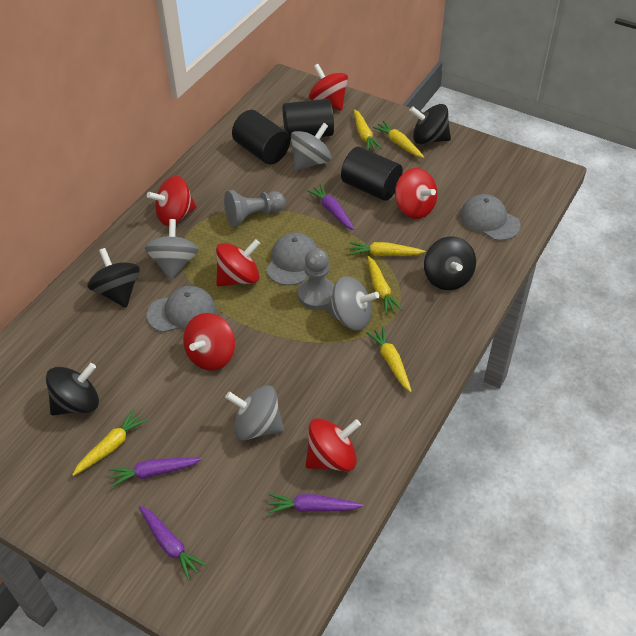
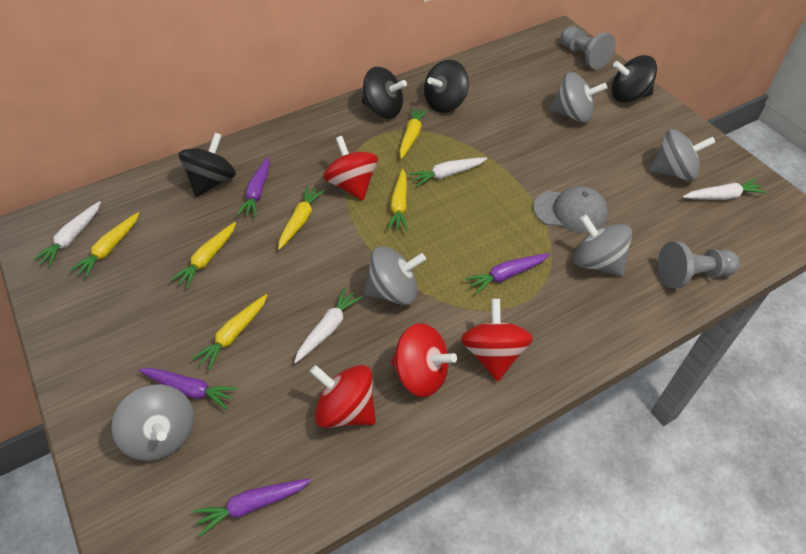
black cylinder: 3 -> 0
grey cap: 3 -> 1
grey spinning top: 4 -> 5
red spinning top: 6 -> 4
white carrot: 0 -> 4

